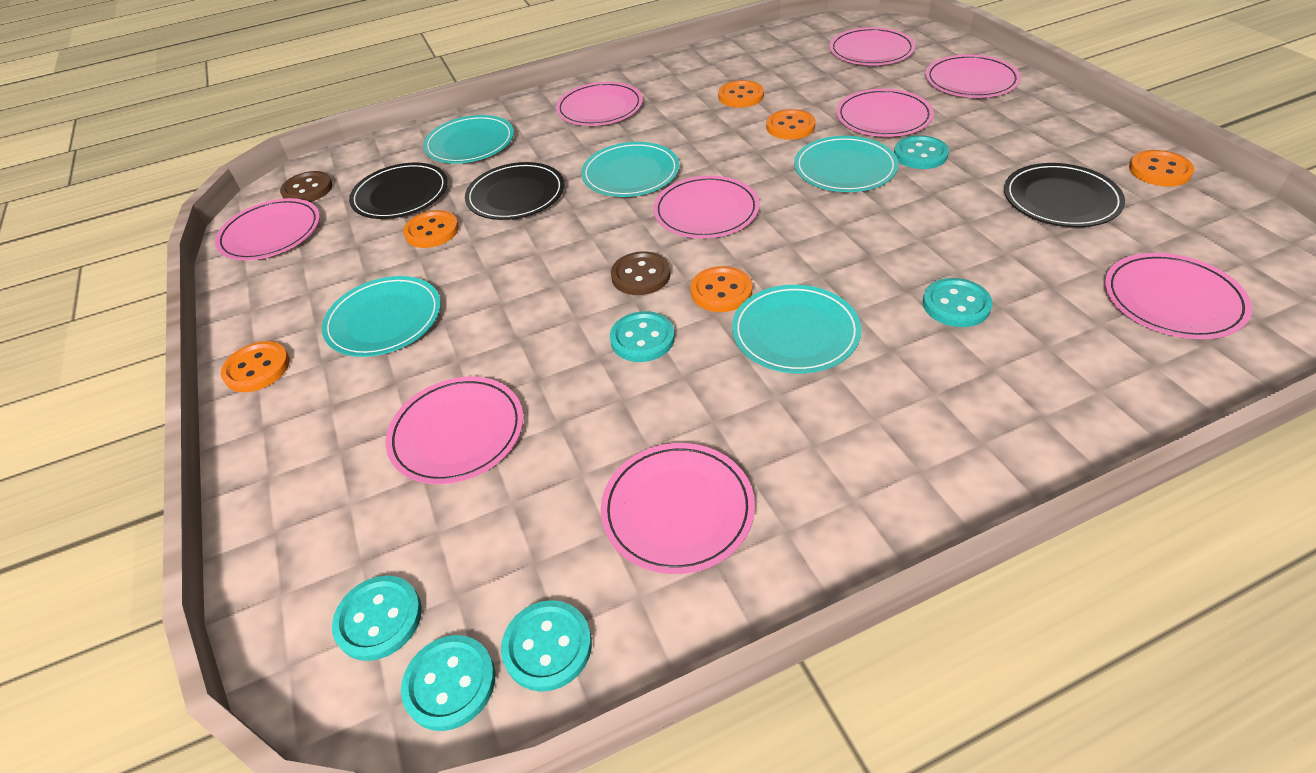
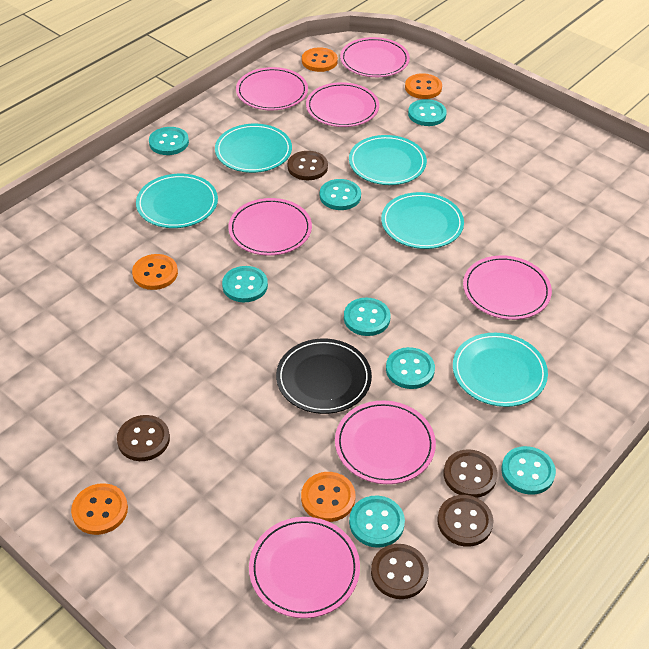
black plate: 3 -> 1
brown button: 2 -> 5
orange button: 6 -> 5
pink plate: 9 -> 7
turquoise button: 6 -> 8

